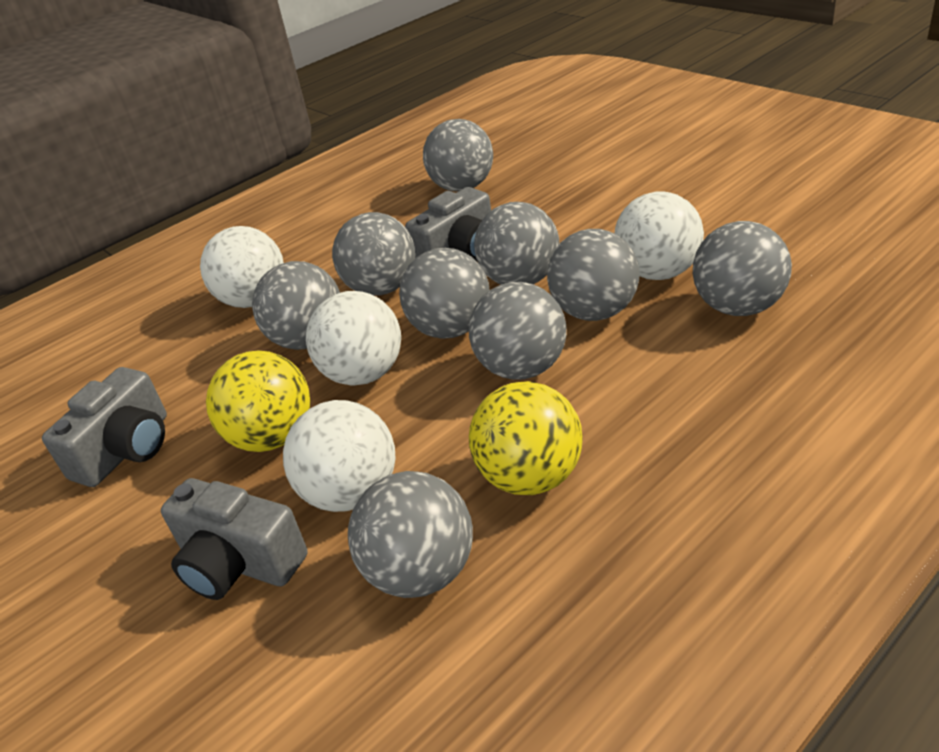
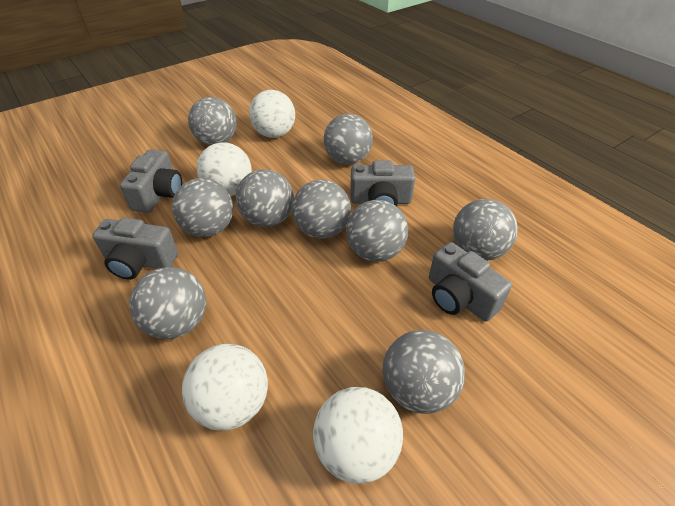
grey camera: 3 -> 4
yellow ball: 2 -> 0

